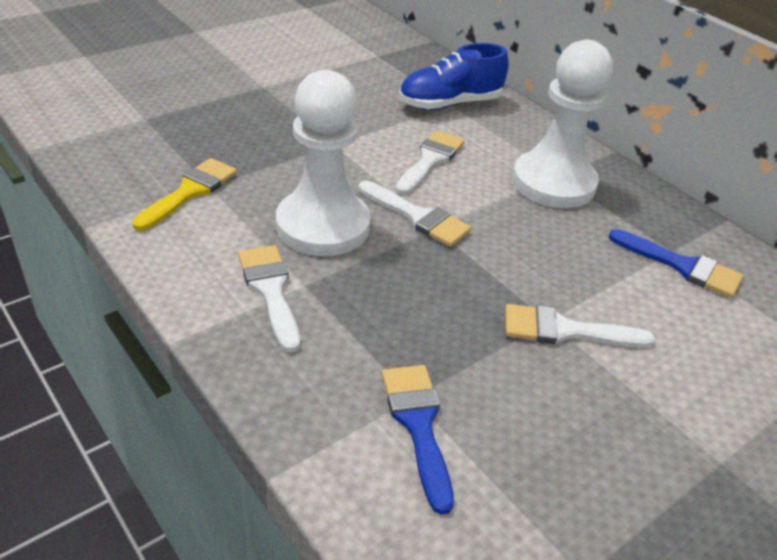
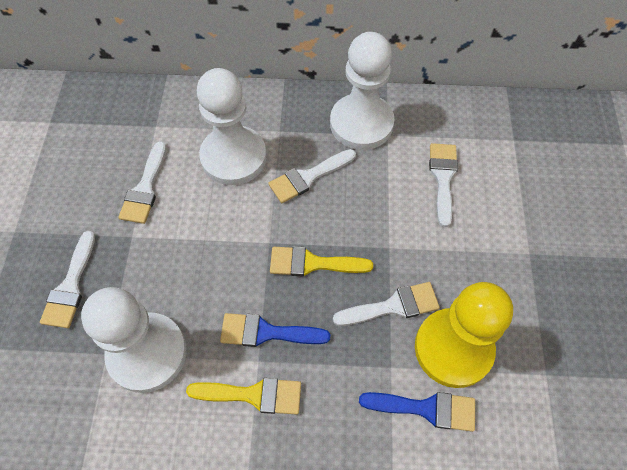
blue shoe: 1 -> 0
white brush: 4 -> 5
white pawn: 2 -> 3
yellow brush: 1 -> 2
yellow pawn: 0 -> 1

